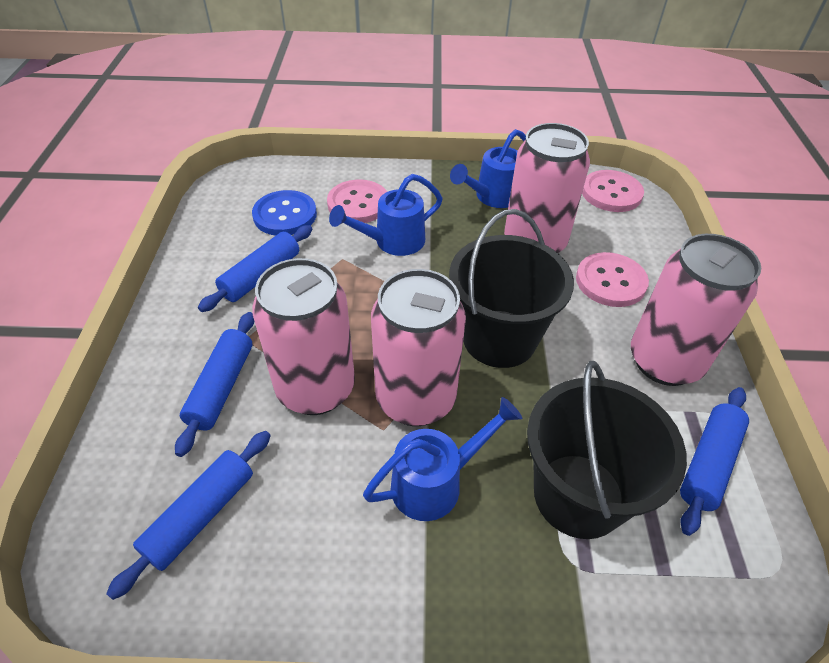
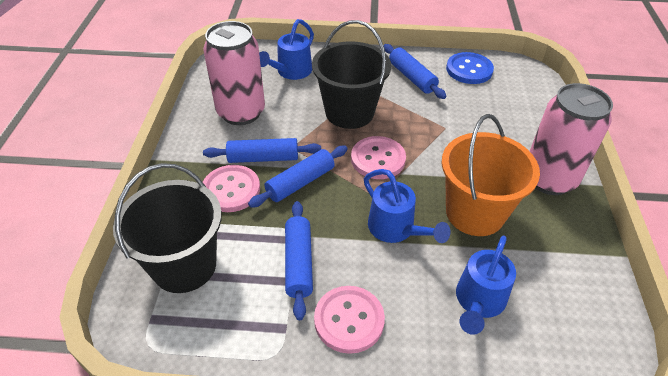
orange bucket: 0 -> 1
pink can: 4 -> 2

